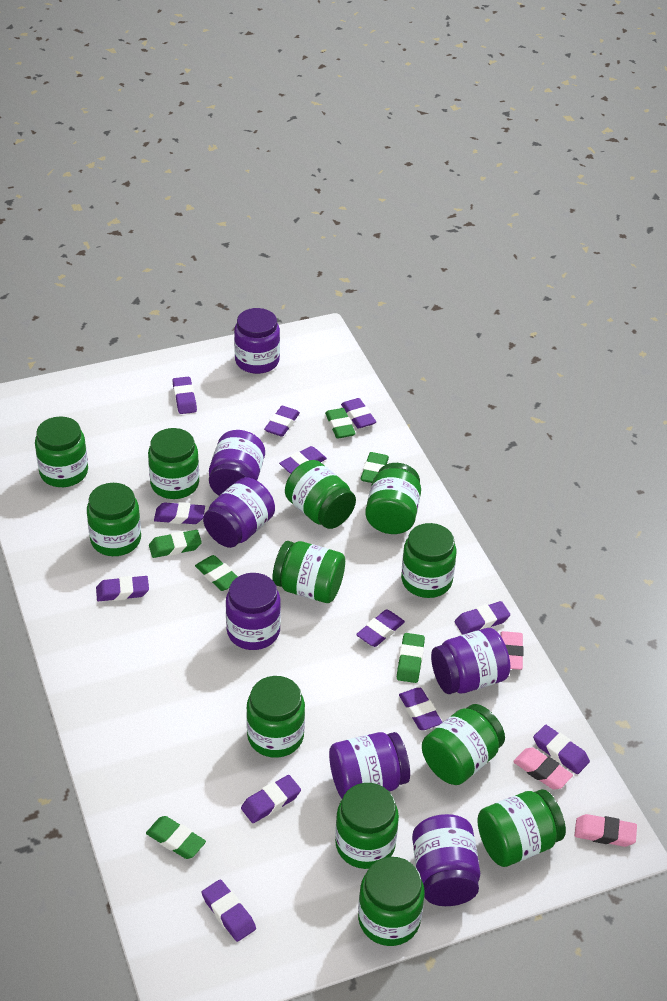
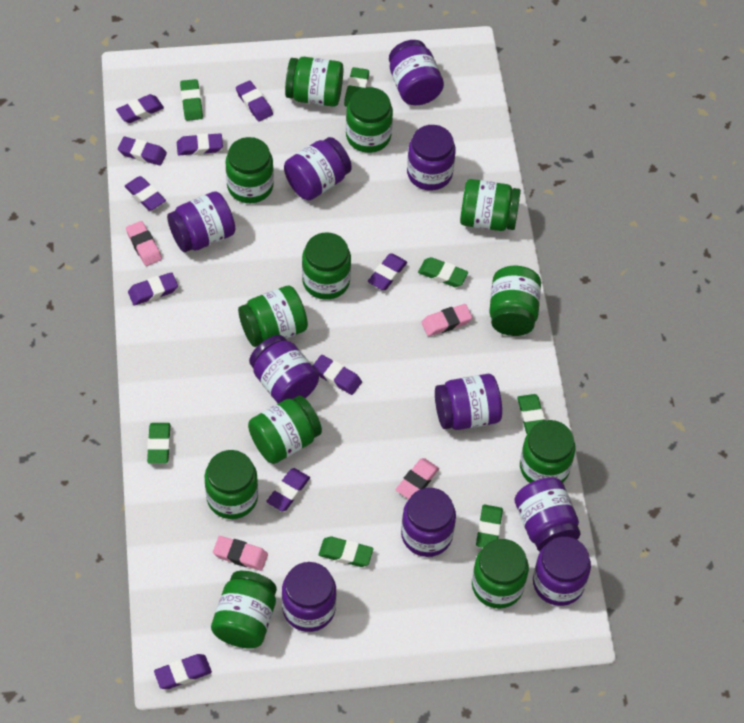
green eraser: 6 -> 7
pink eraser: 3 -> 4
purple eraser: 12 -> 10
purple jar: 7 -> 10

